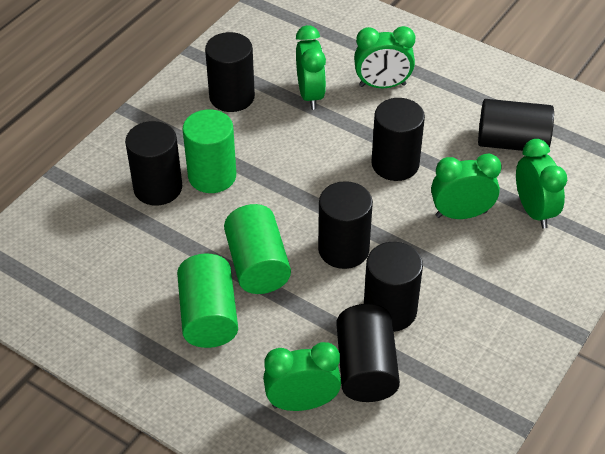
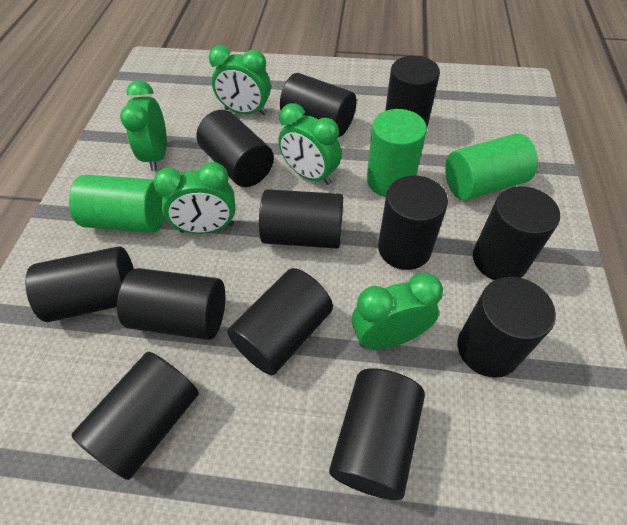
black cylinder: 7 -> 12

